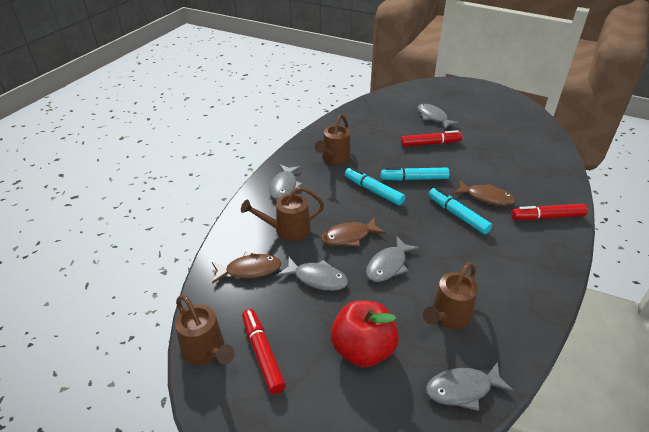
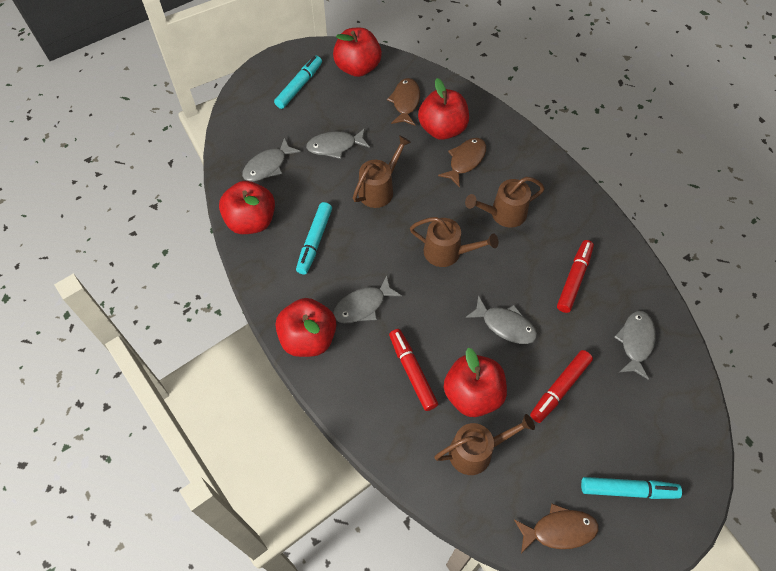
red apple: 1 -> 5

